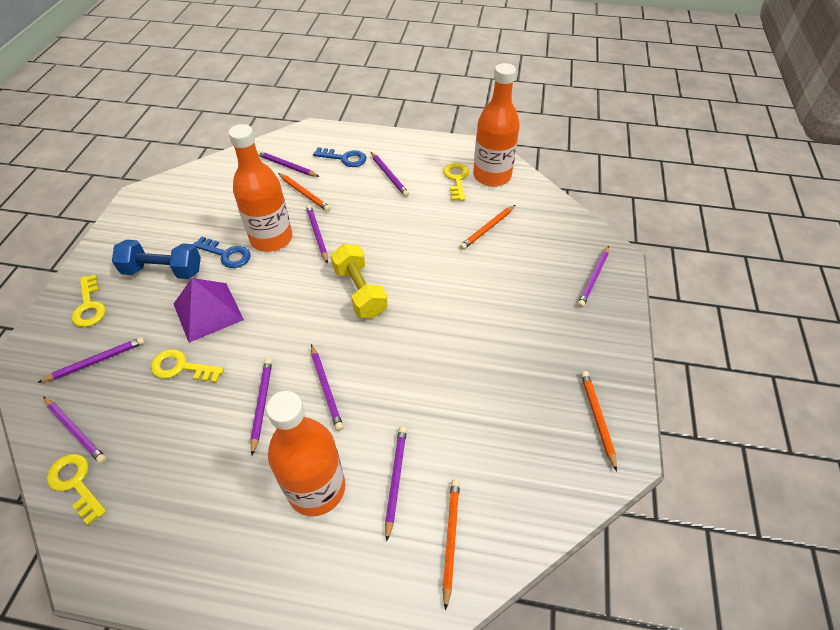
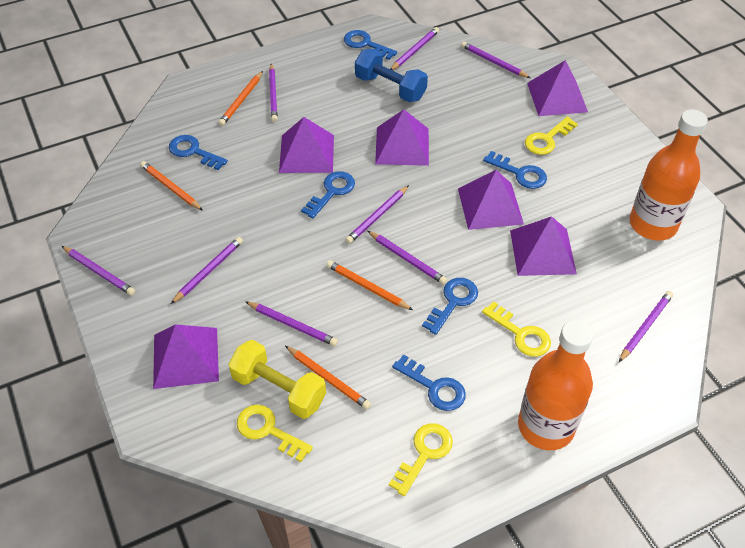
blue key: 2 -> 6
orange bottle: 3 -> 2
purple pyramid: 1 -> 6

